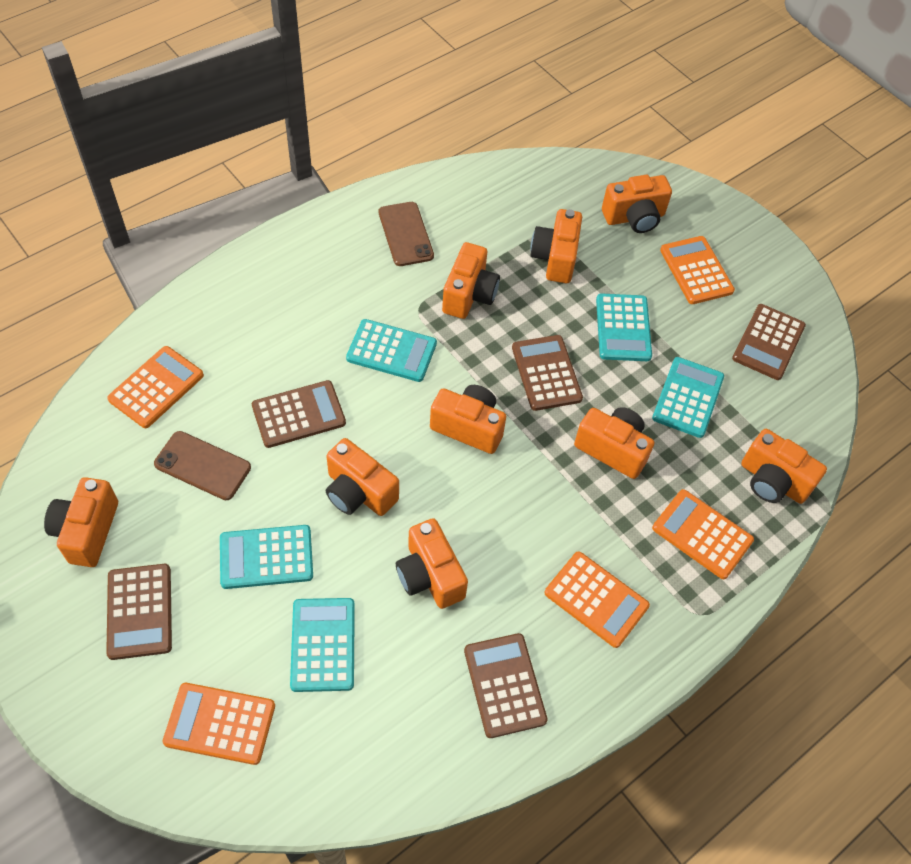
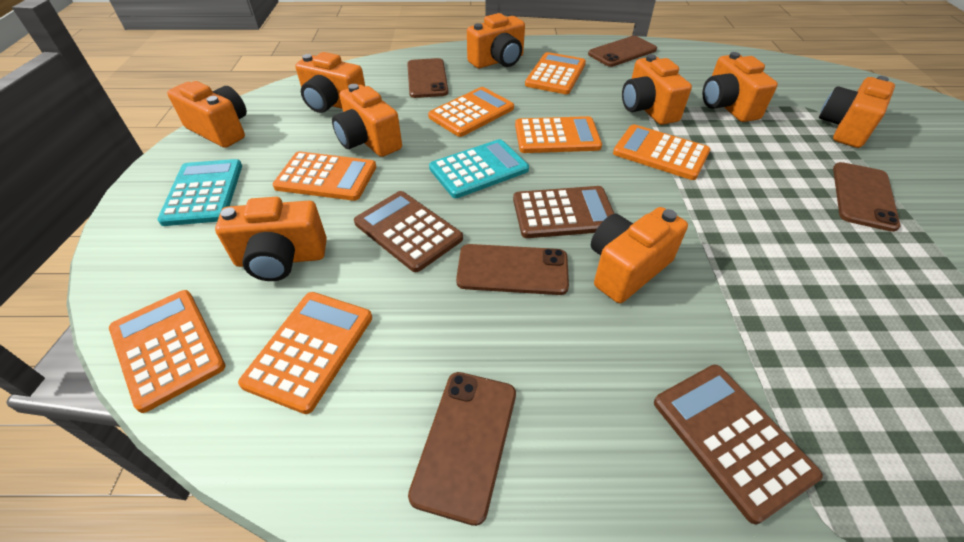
brown calculator: 5 -> 3
brown phone: 2 -> 5
orange calculator: 5 -> 7
turquoise calculator: 5 -> 2

